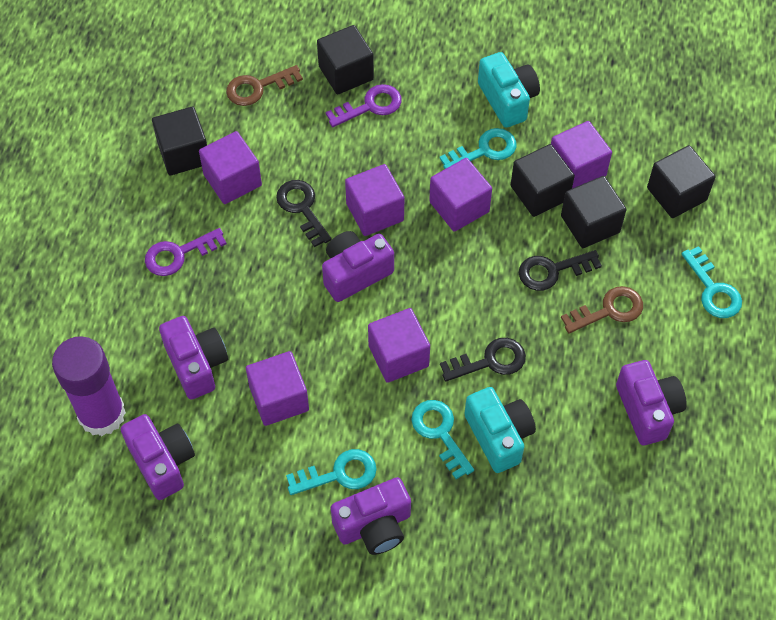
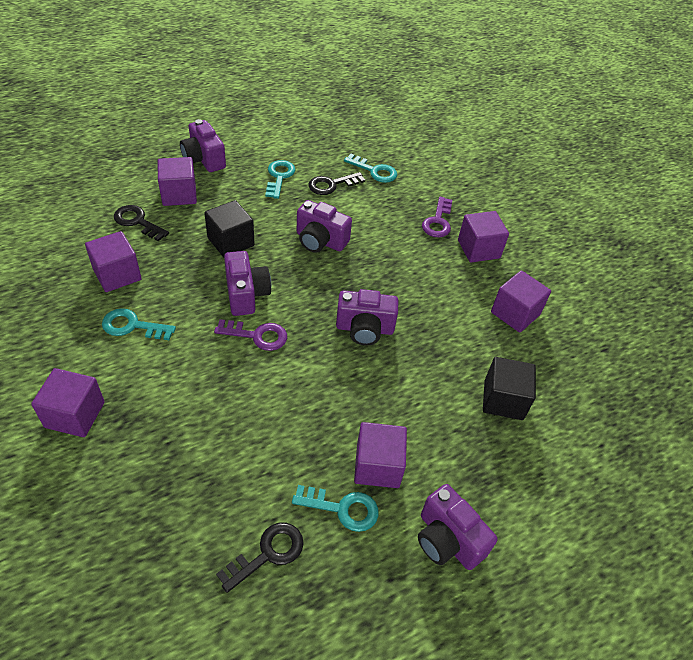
black cube: 5 -> 2
brown key: 2 -> 0
purple glue stick: 1 -> 0
turquoise camera: 2 -> 0

